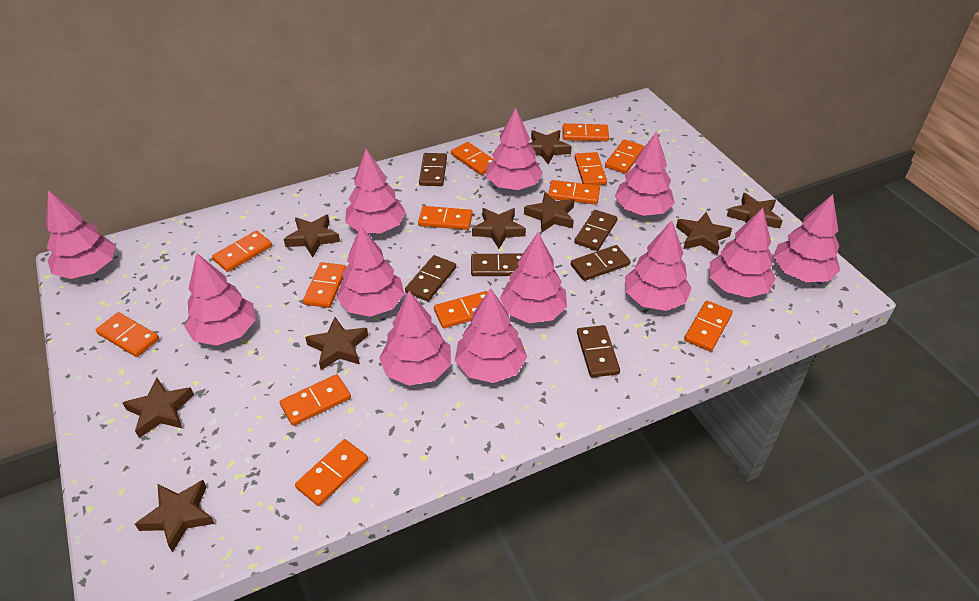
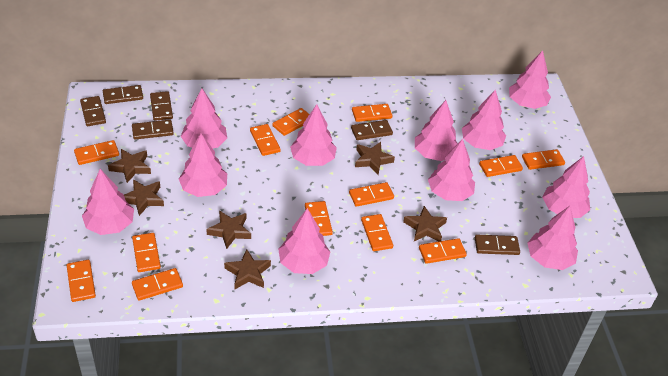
brown star: 9 -> 6
pink tree: 12 -> 11

